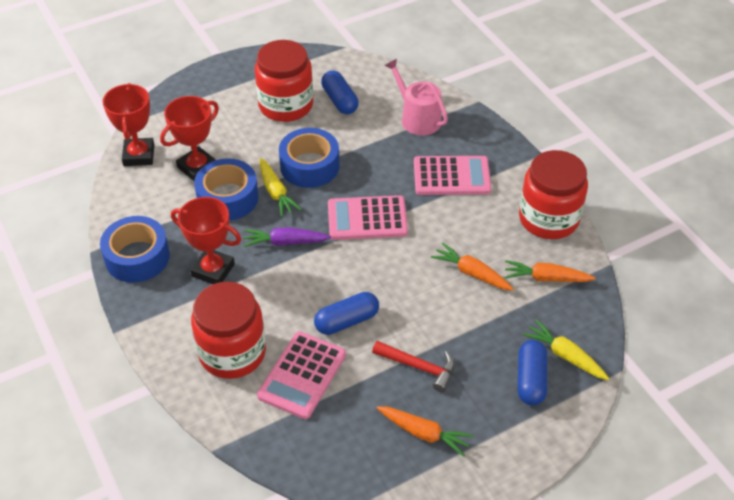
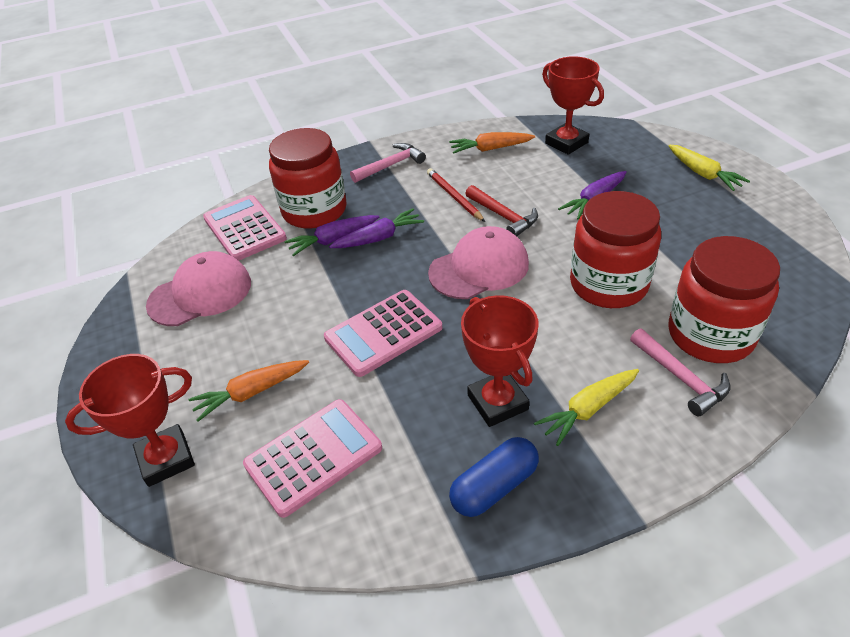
blue capsule: 3 -> 1
blue tape: 3 -> 0
orange carrot: 3 -> 2
pink cap: 0 -> 2
pink hammer: 0 -> 2
pink watering can: 1 -> 0
purple carrot: 1 -> 3
red pencil: 0 -> 1

